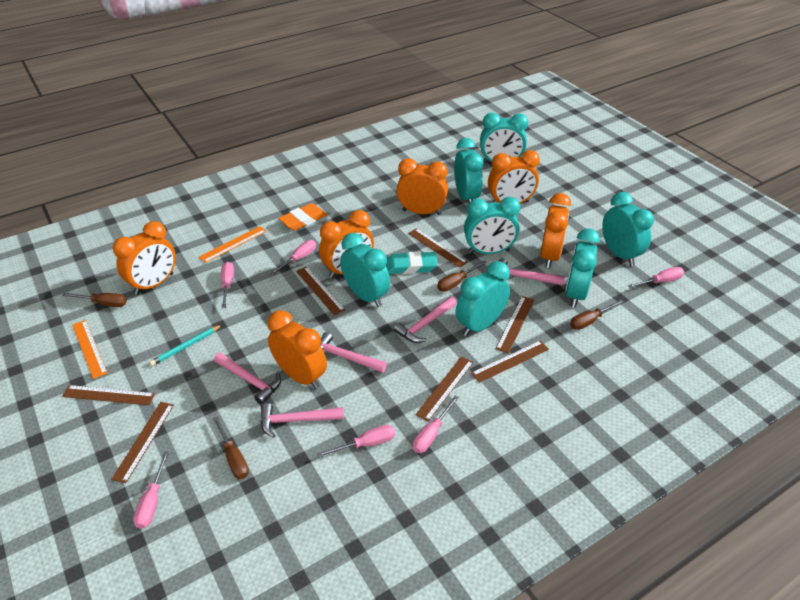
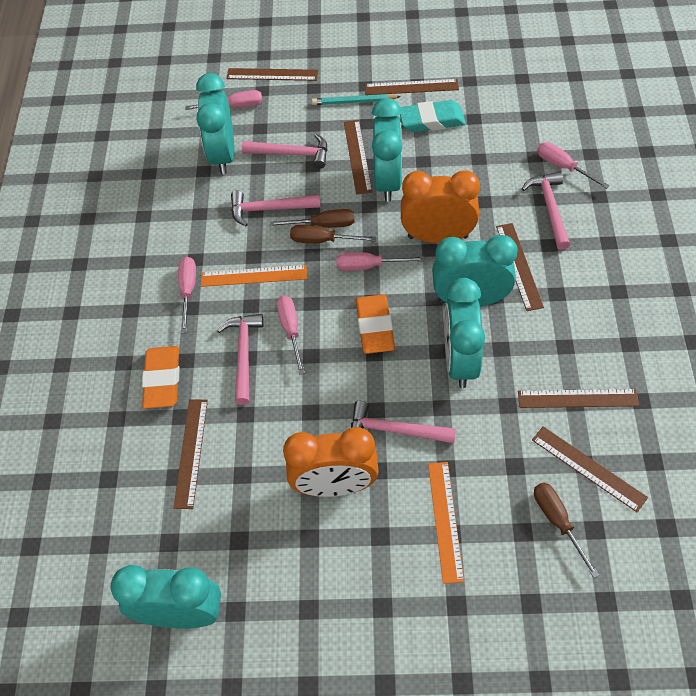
brown screwdriver: 4 -> 3
orange clock: 6 -> 2
orange eraser: 1 -> 2
pink screwdriver: 6 -> 5
turquoise clock: 7 -> 5

